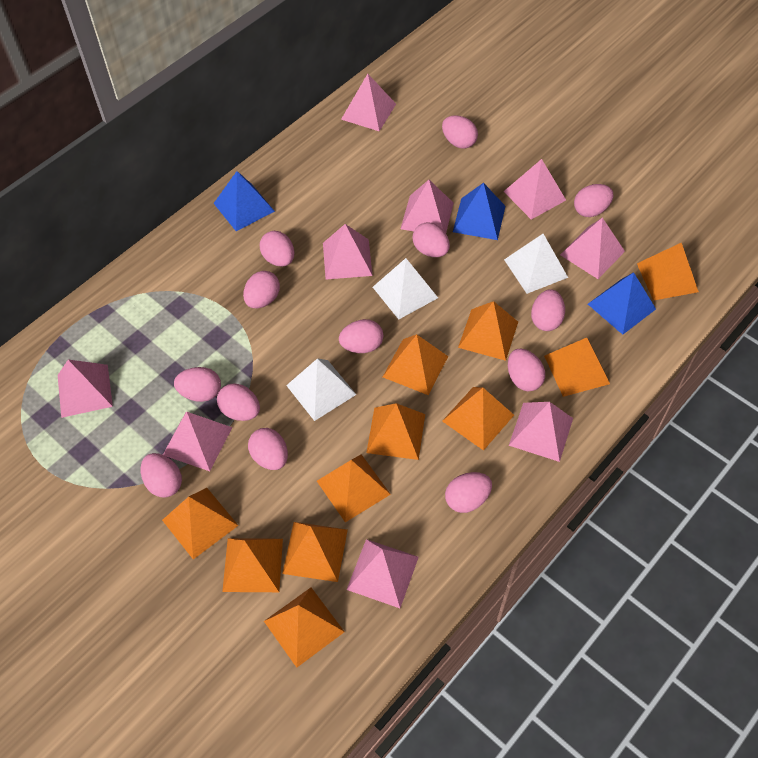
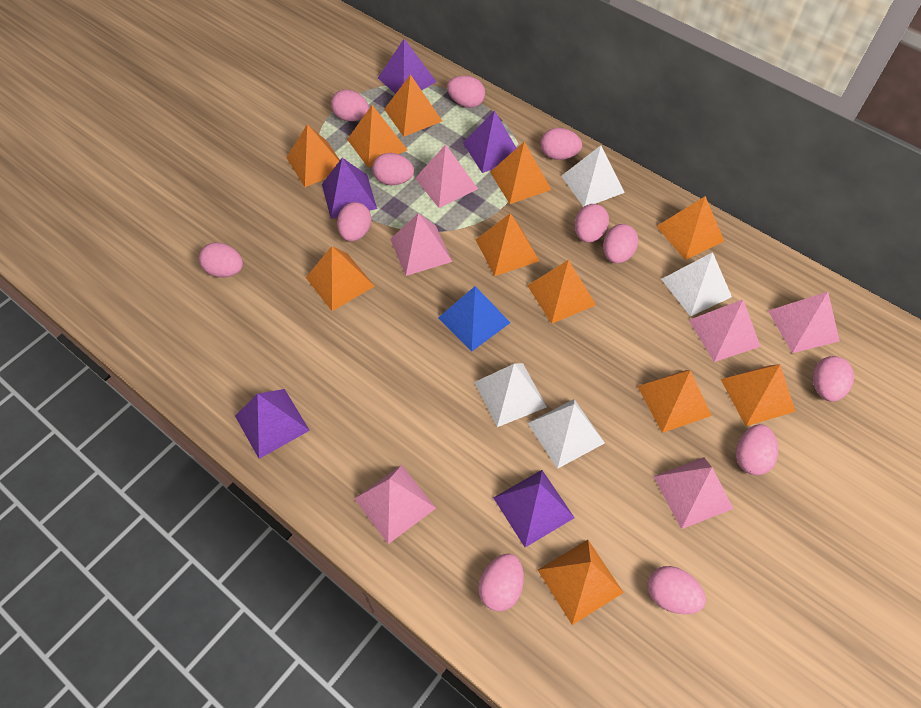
blue pyramid: 3 -> 1
pink egg: 13 -> 12
pink pyramid: 9 -> 6
purple pyramid: 0 -> 5
white pyramid: 3 -> 4

